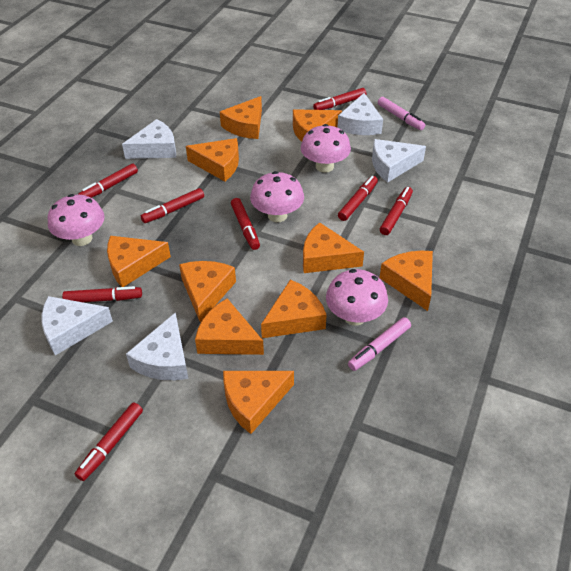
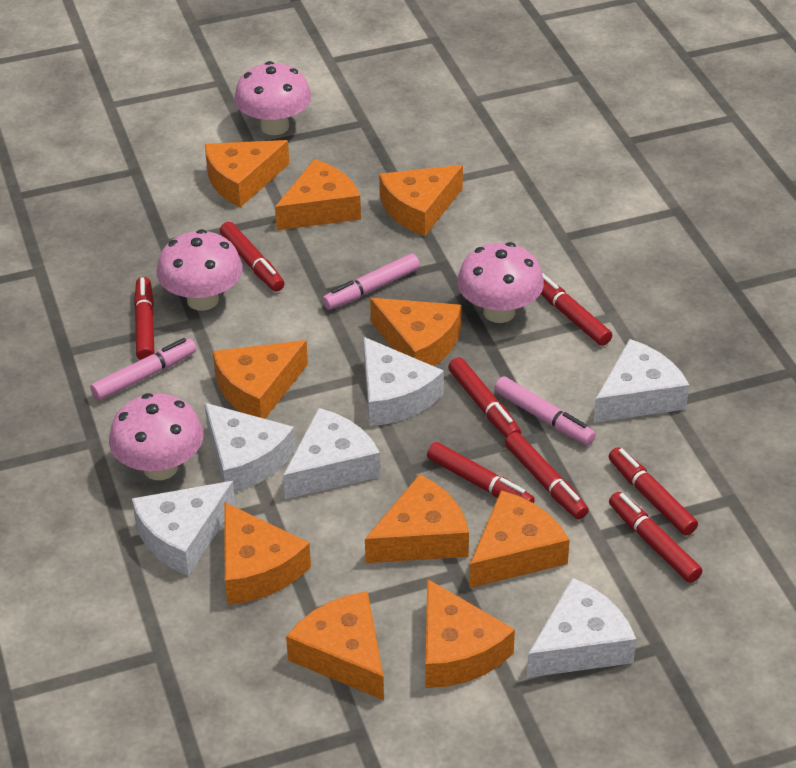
pink marker: 2 -> 3
white cheese: 5 -> 6

